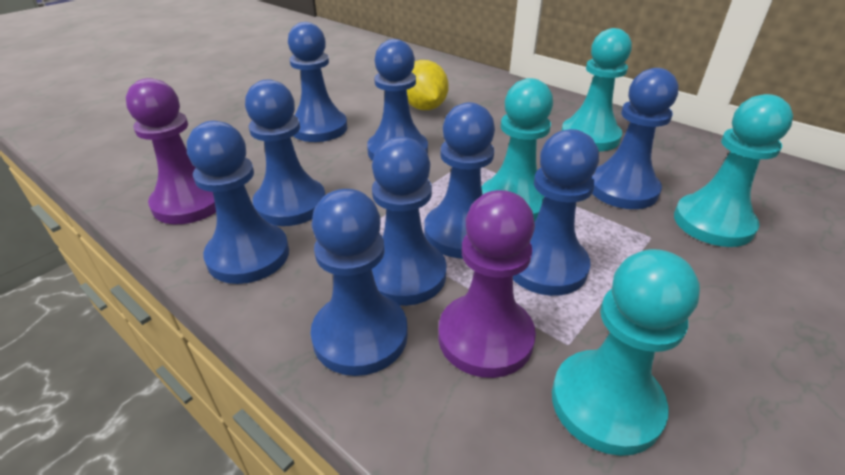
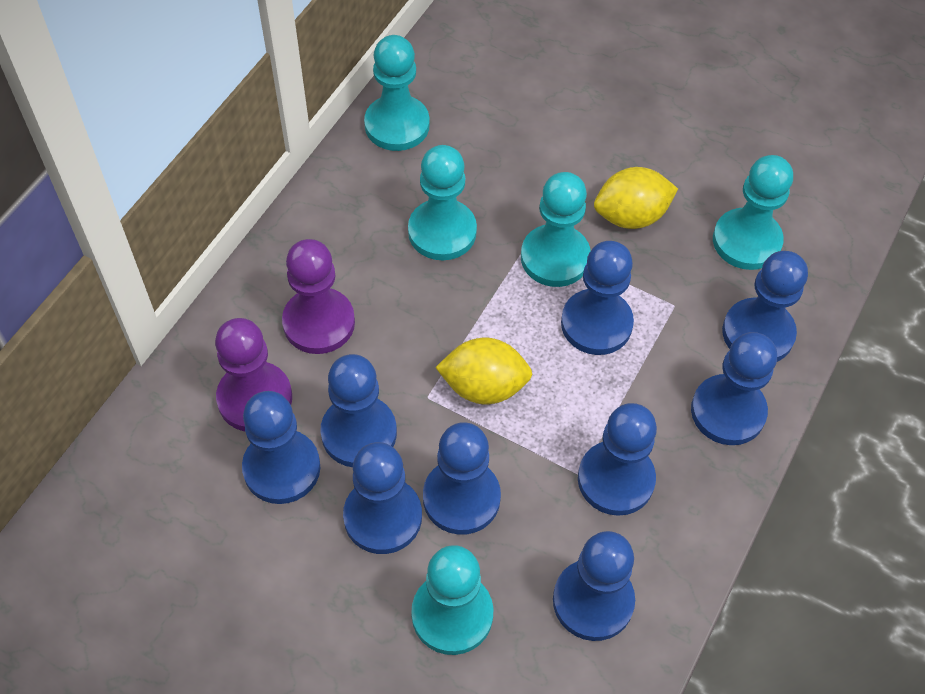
turquoise pawn: 4 -> 5
yellow lemon: 1 -> 2

